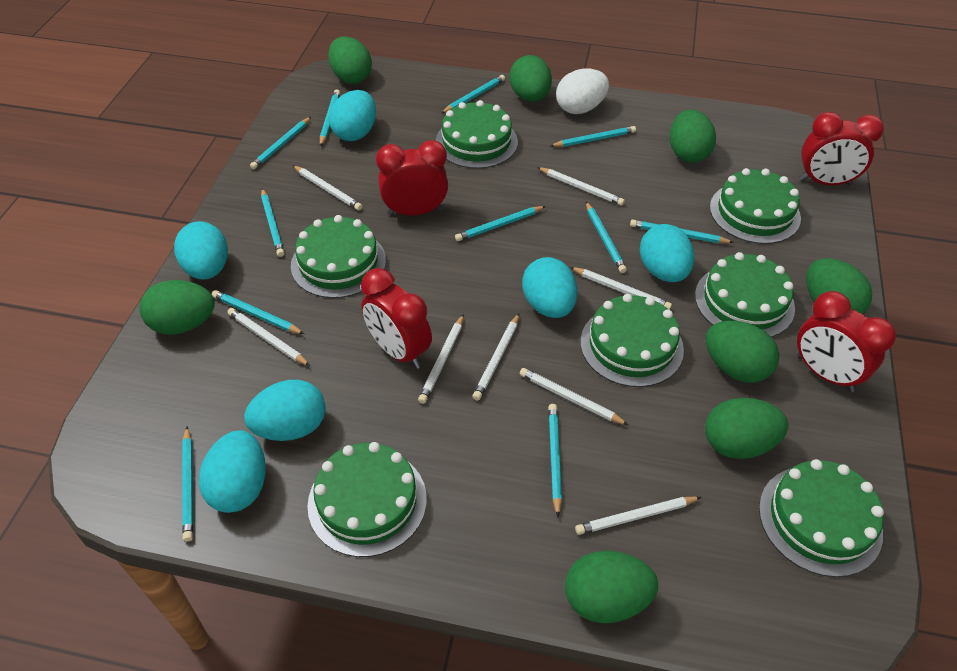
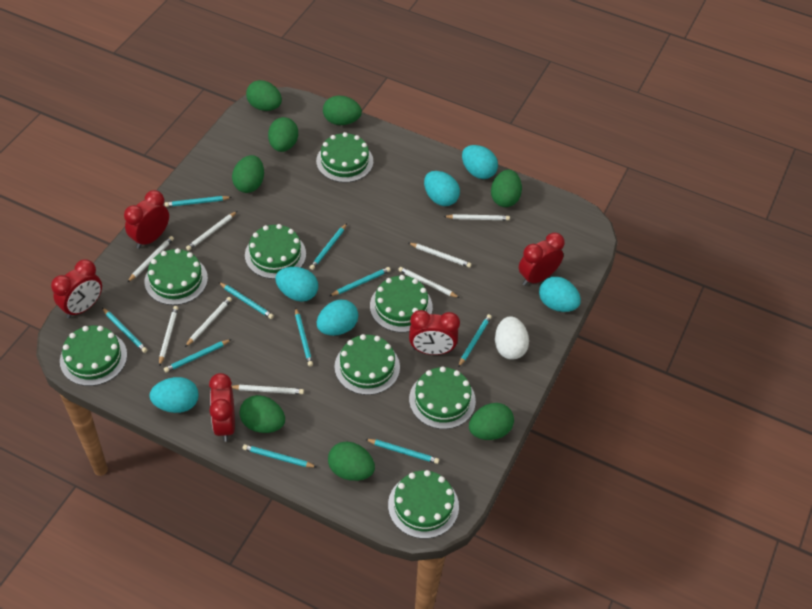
green cake: 7 -> 8
red clock: 4 -> 5
turquoise pencil: 11 -> 10

